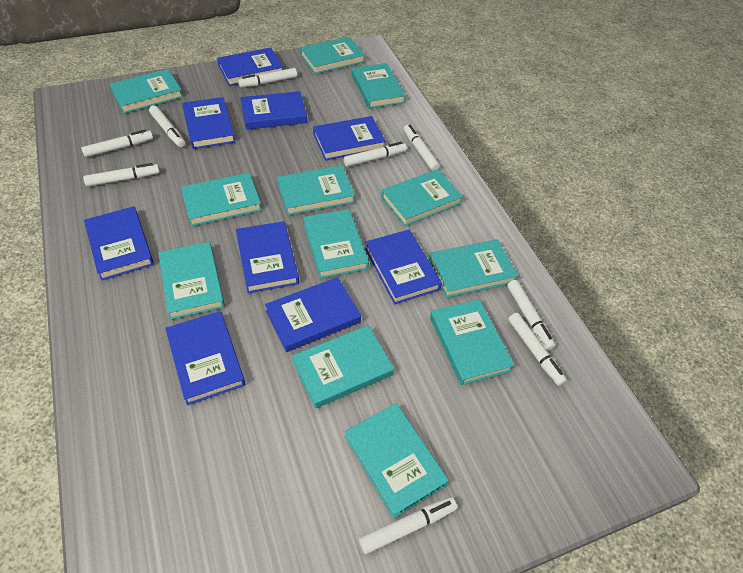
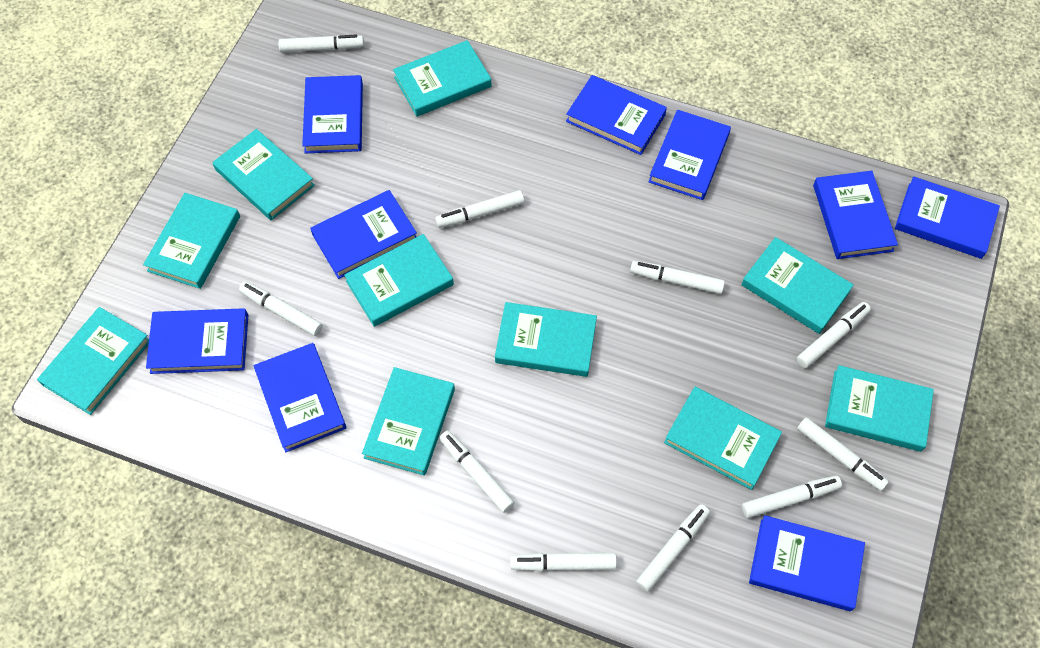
turquoise book: 12 -> 10
white marker: 9 -> 10

